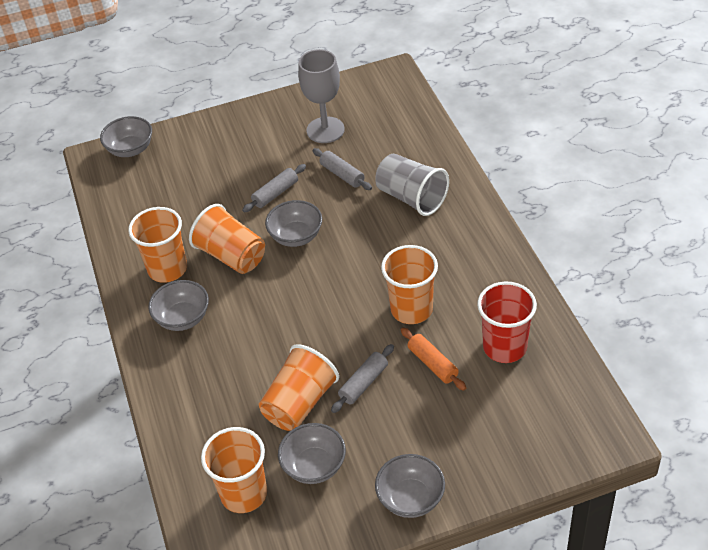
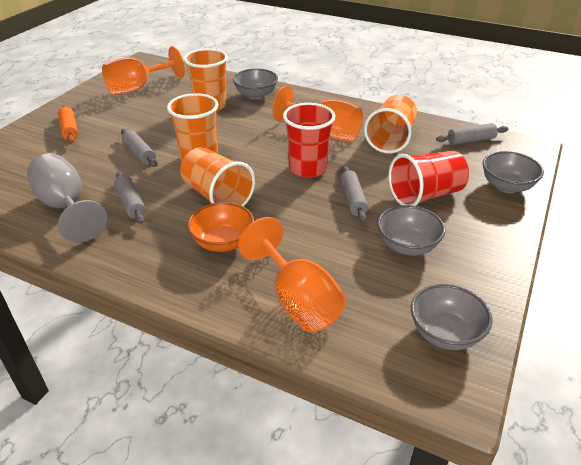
grey bowl: 5 -> 4
grey cup: 1 -> 0
grey rolling pin: 3 -> 4
orange bowl: 0 -> 1
orange cup: 5 -> 4
orange goblet: 0 -> 3
red cup: 1 -> 2

